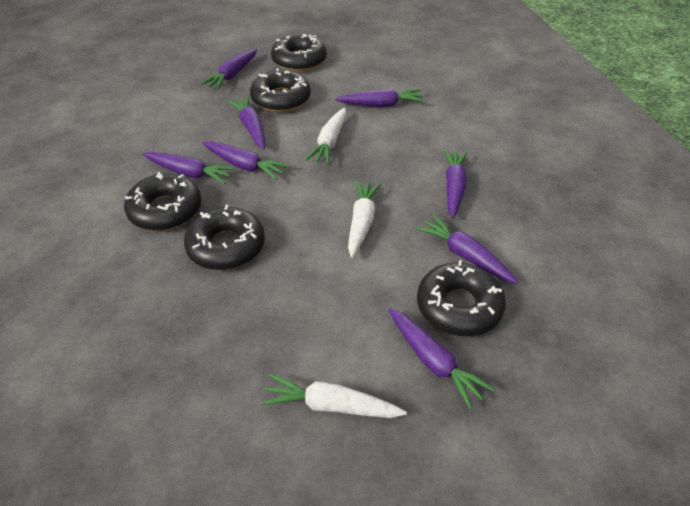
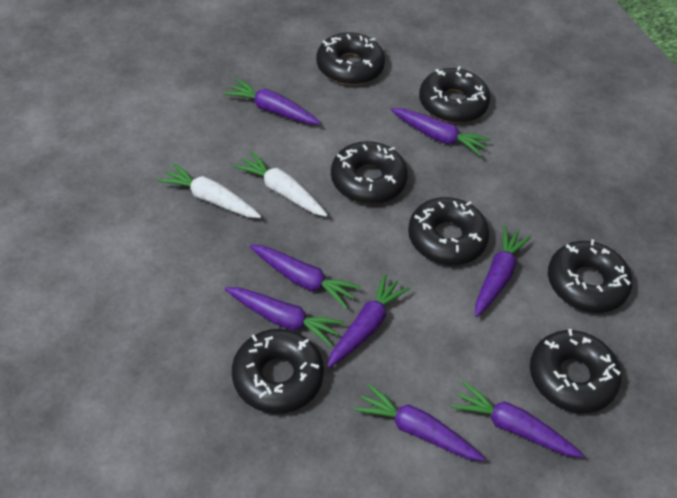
black donut: 5 -> 7
white carrot: 3 -> 2

